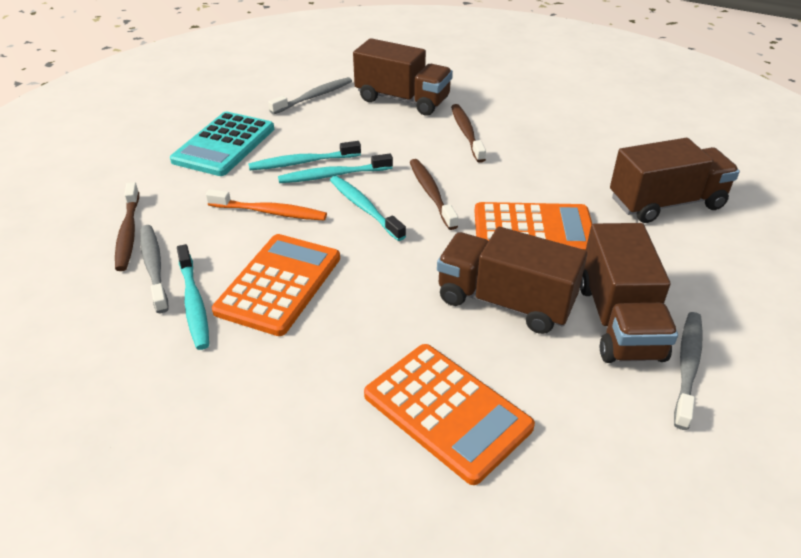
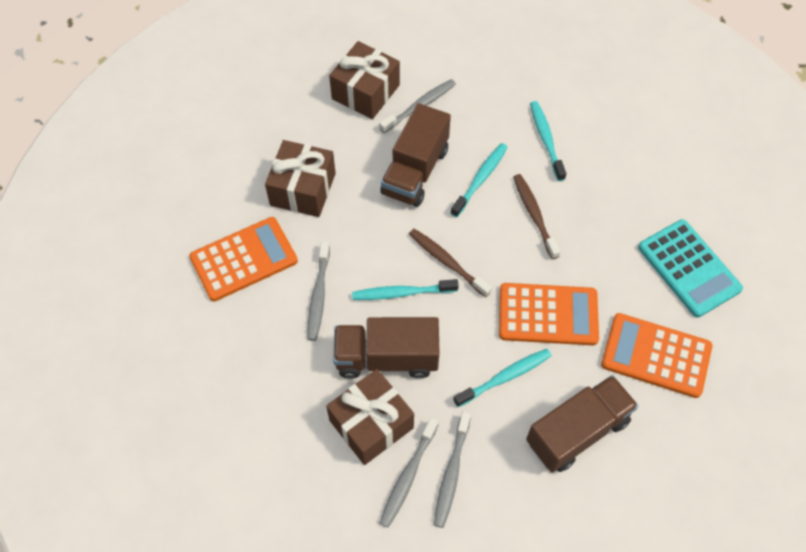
brown gift: 0 -> 3
brown toothbrush: 3 -> 2
brown truck: 4 -> 3
grey toothbrush: 3 -> 4
orange toothbrush: 1 -> 0

